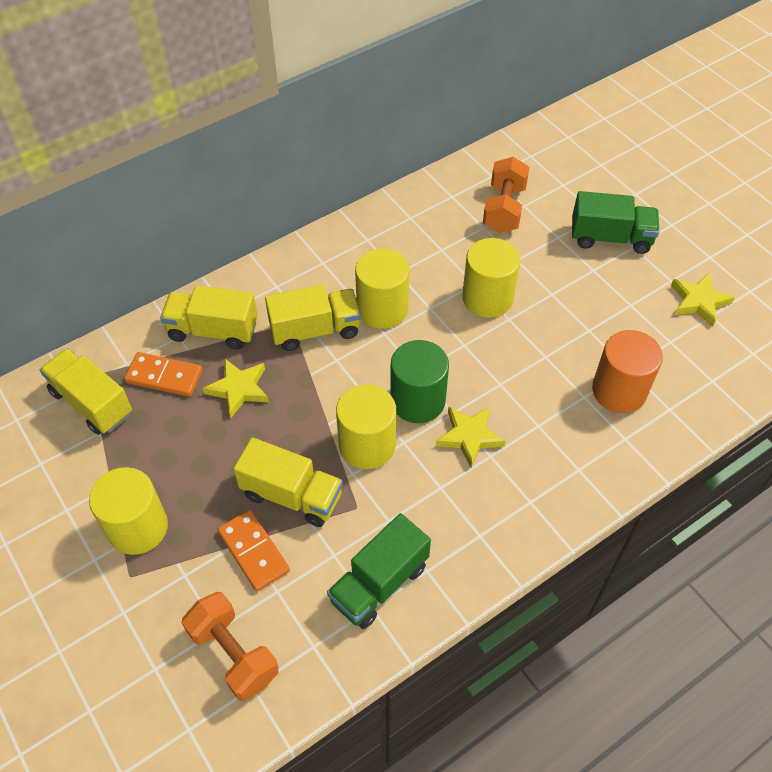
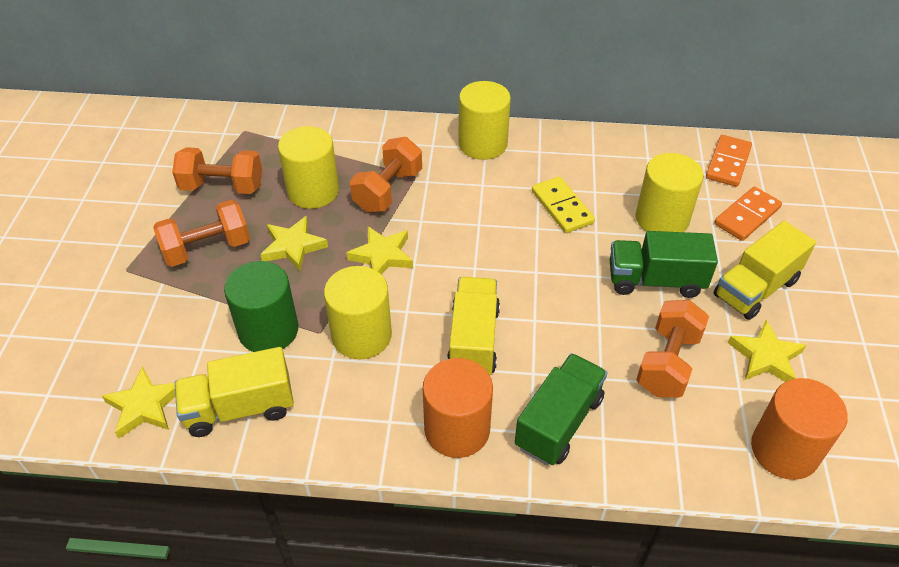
orange cylinder: 1 -> 2
orange dumbbell: 2 -> 4
yellow domino: 0 -> 1
yellow star: 3 -> 4
yellow truck: 4 -> 3

